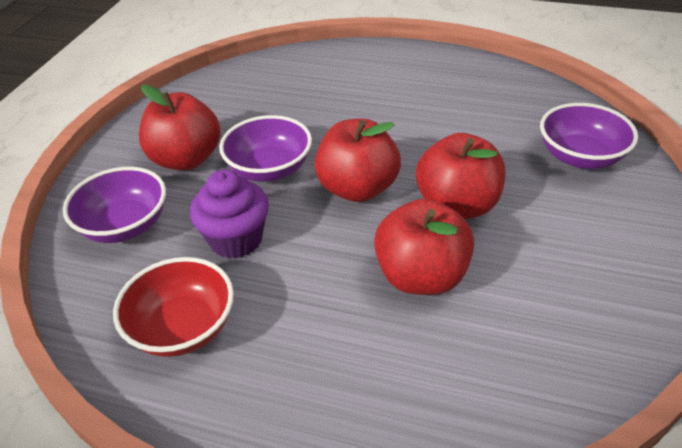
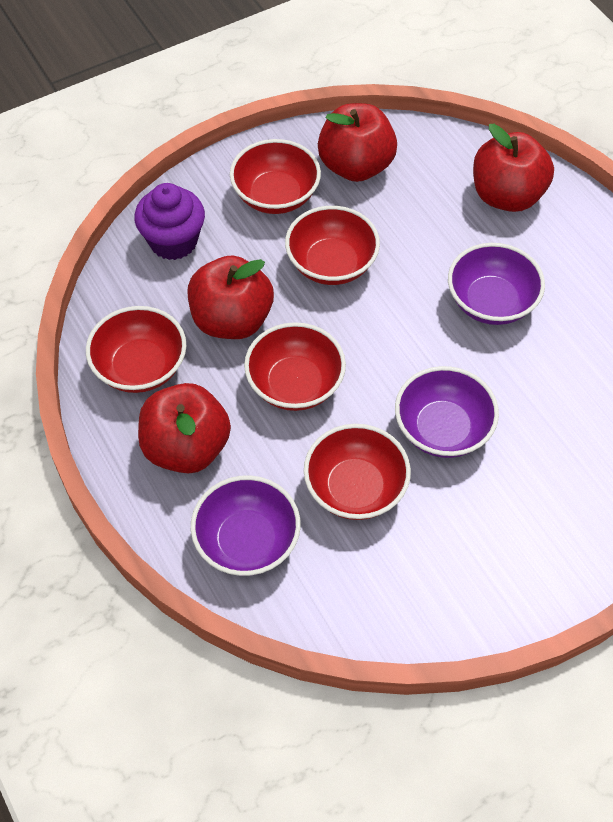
red bowl: 1 -> 5

